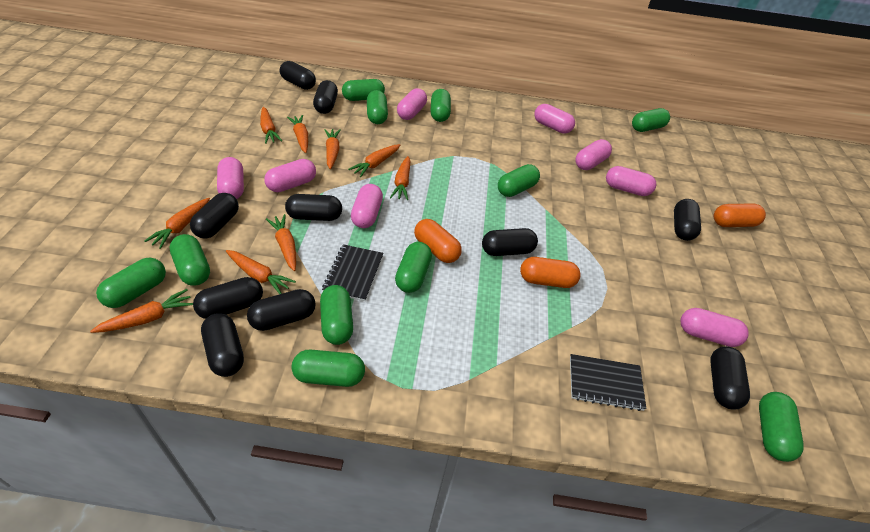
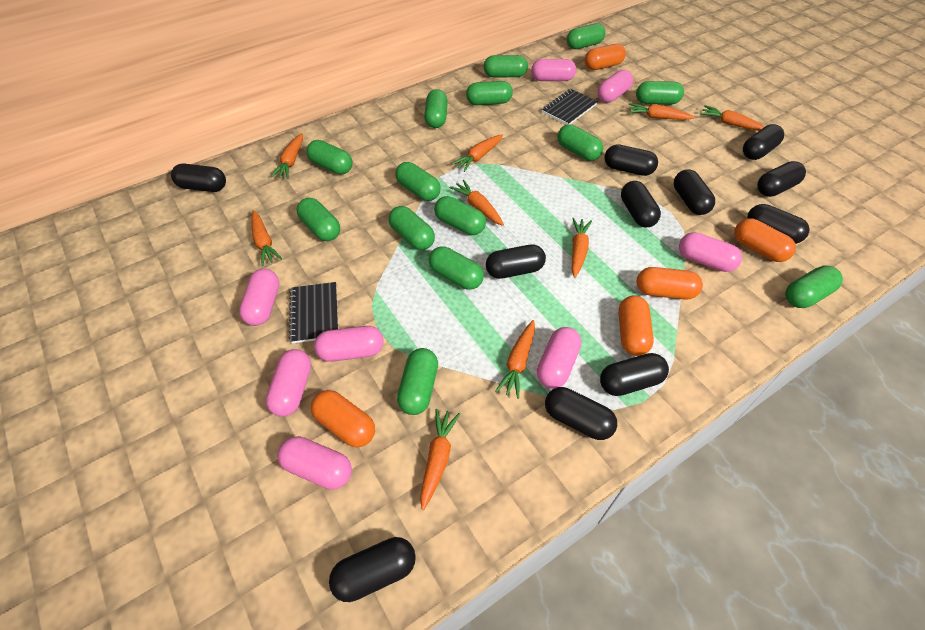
black capsule: 10 -> 11
green capsule: 11 -> 14
orange capsule: 3 -> 5

